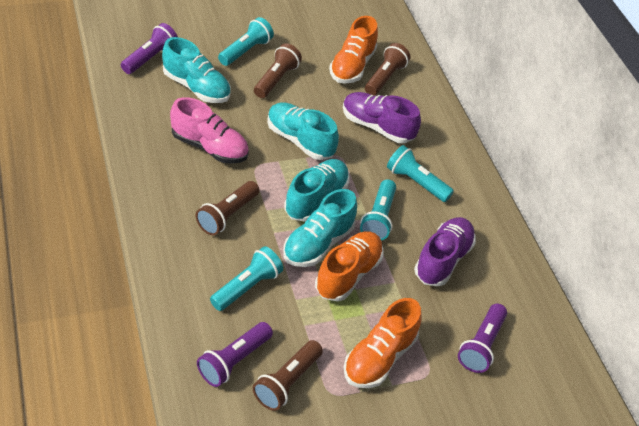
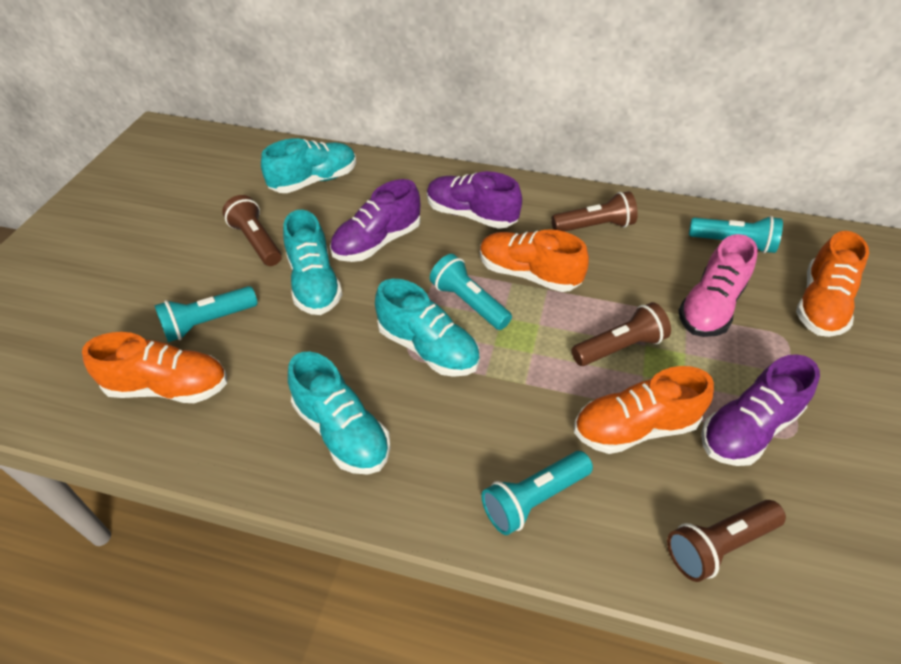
orange shoe: 3 -> 4
purple flashlight: 3 -> 0
purple shoe: 2 -> 3

